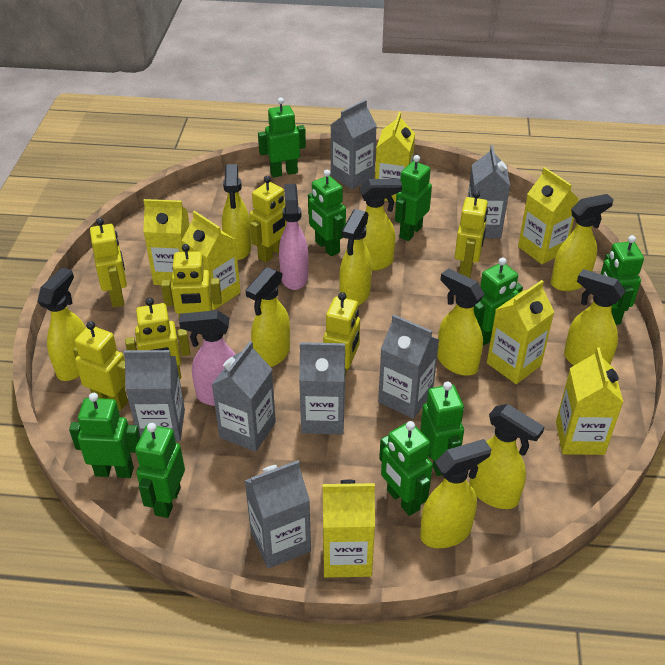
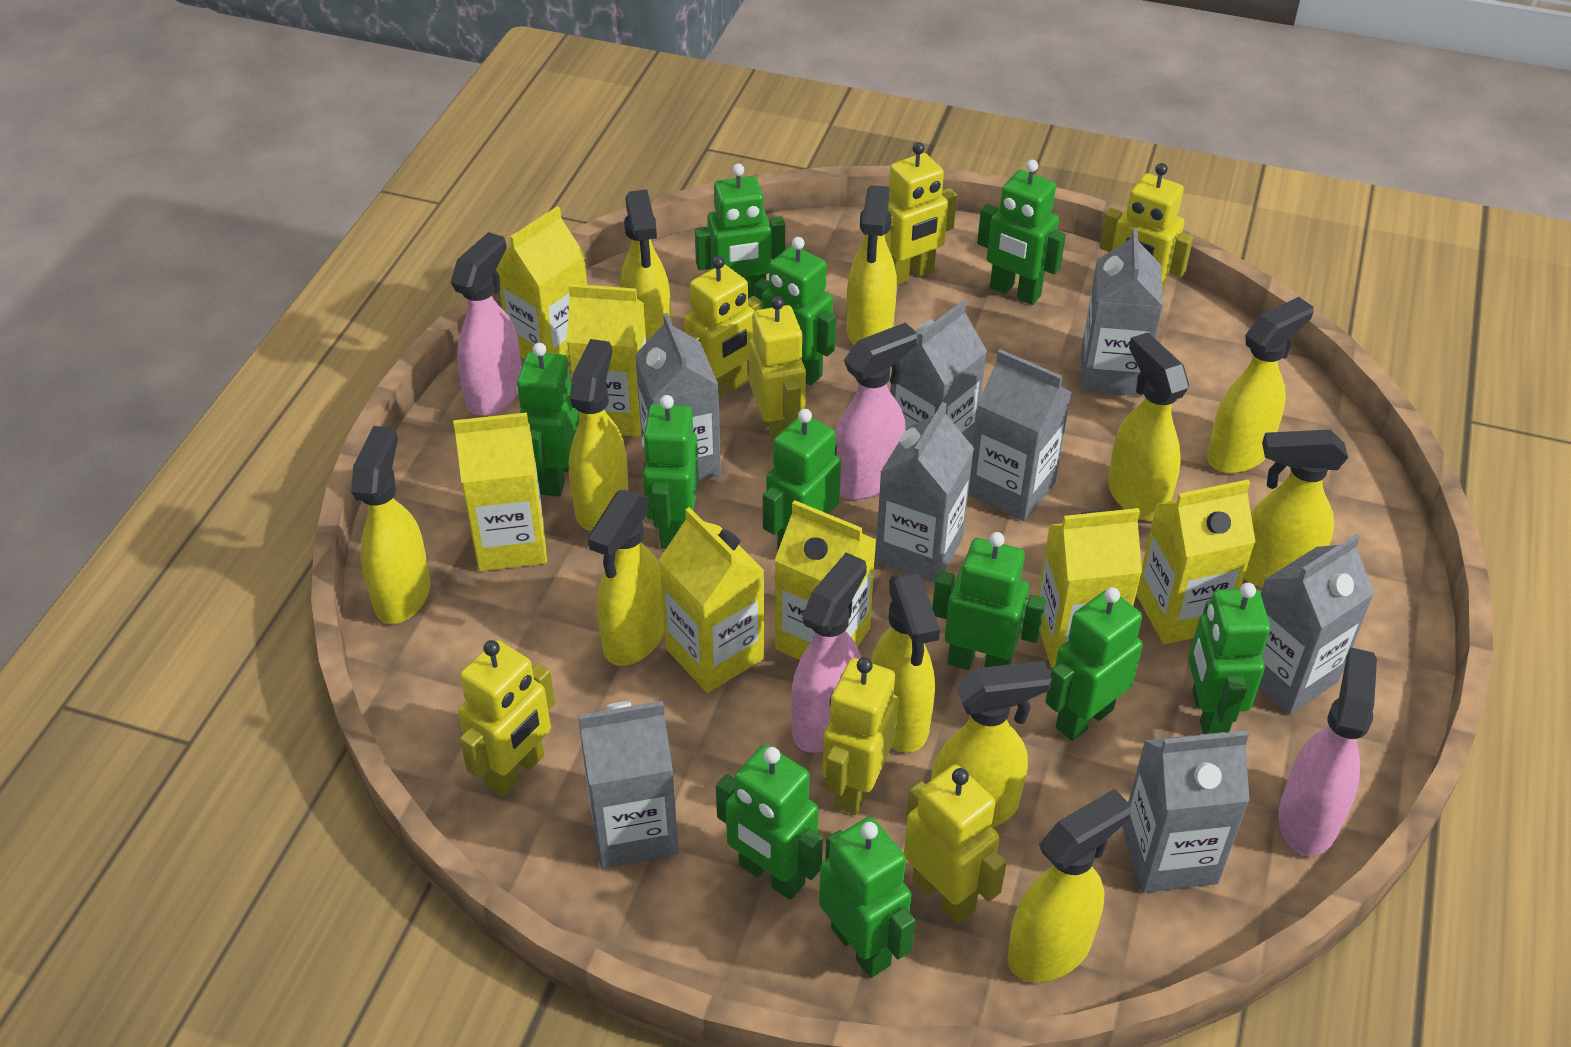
green robot: 9 -> 11
grey carton: 7 -> 8
pink spray bottle: 2 -> 4
yellow spray bottle: 10 -> 11

